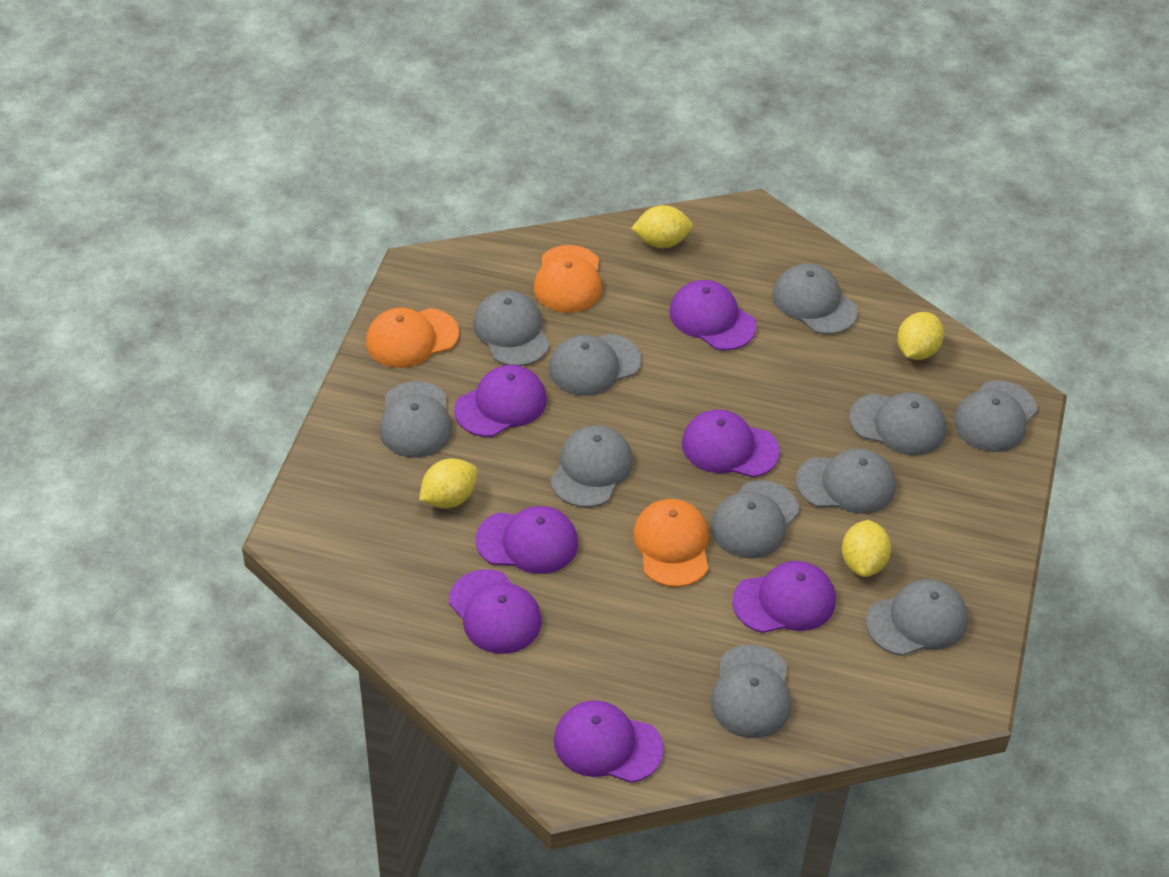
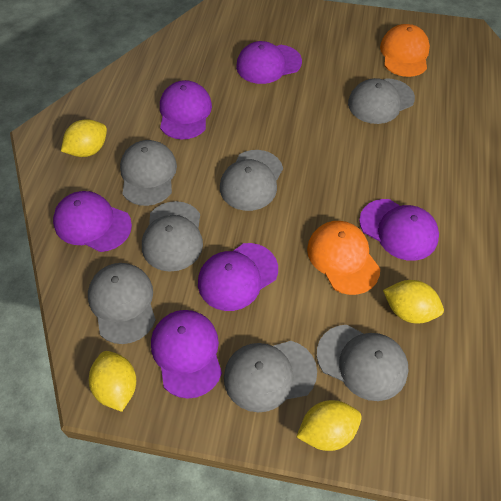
grey cap: 11 -> 7
orange cap: 3 -> 2
purple cap: 7 -> 6

